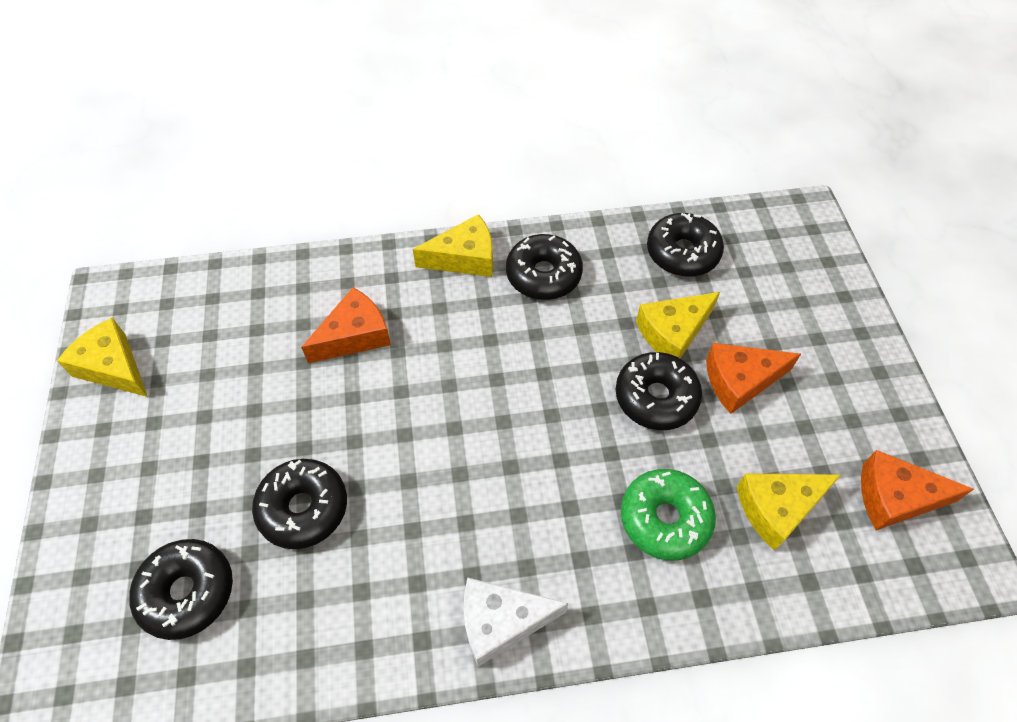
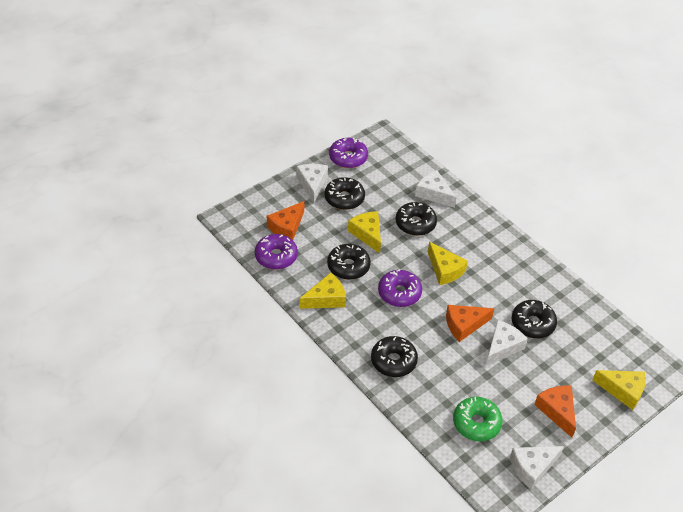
purple donut: 0 -> 3
white cheese: 1 -> 4

